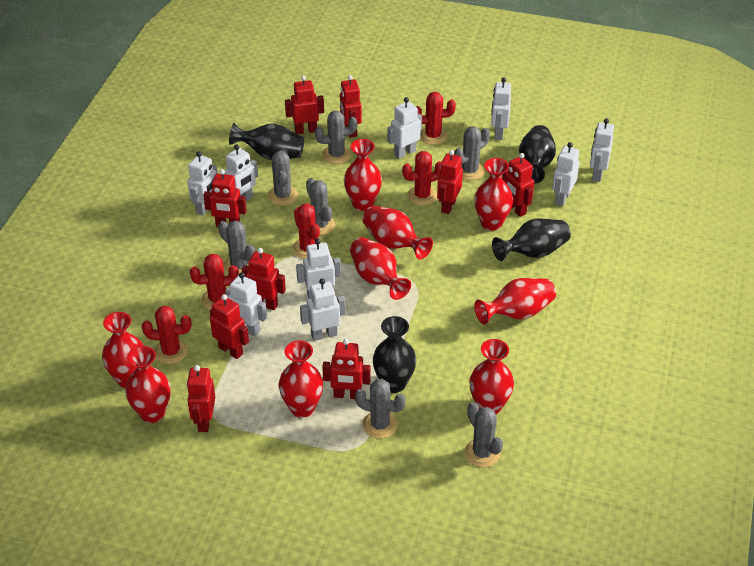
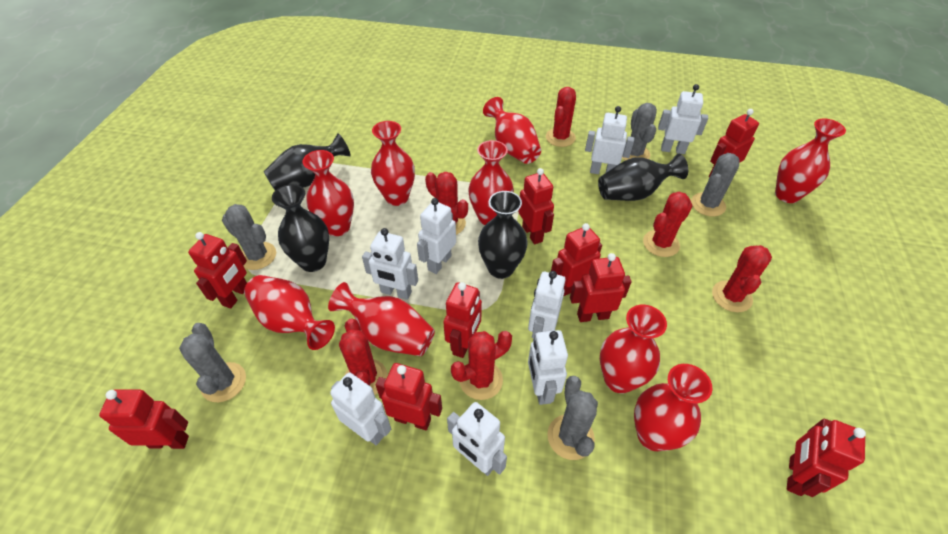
grey cactus: 7 -> 5
red cactus: 5 -> 6
white robot: 9 -> 8

